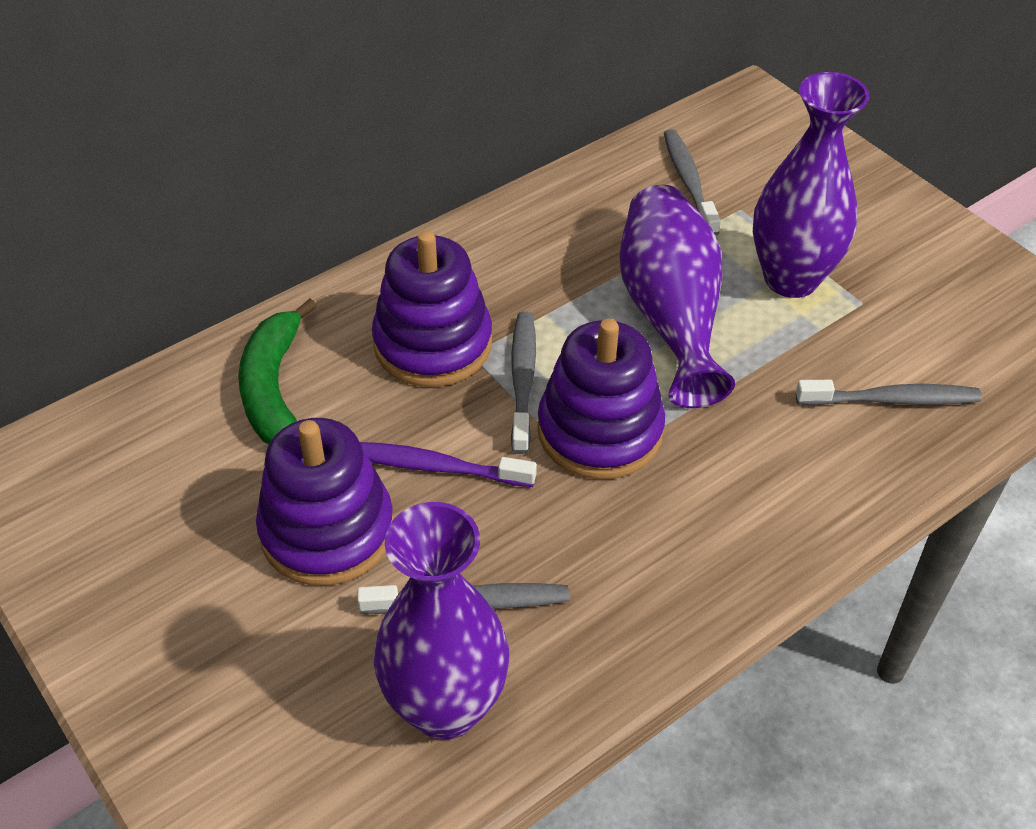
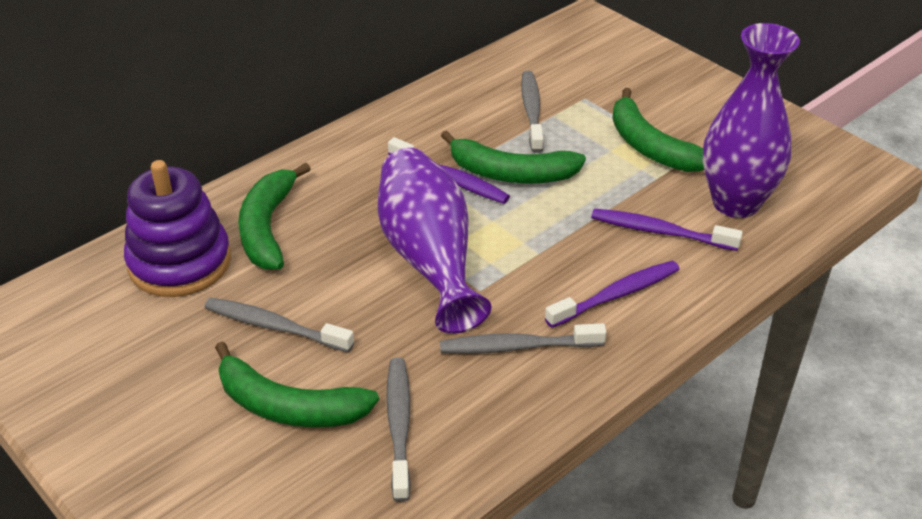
green banana: 1 -> 4
purple stacking toy: 3 -> 1
purple toothbrush: 1 -> 3
purple vase: 3 -> 2

